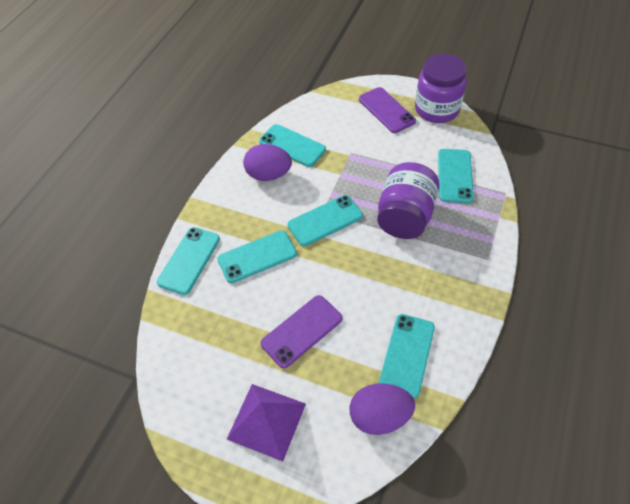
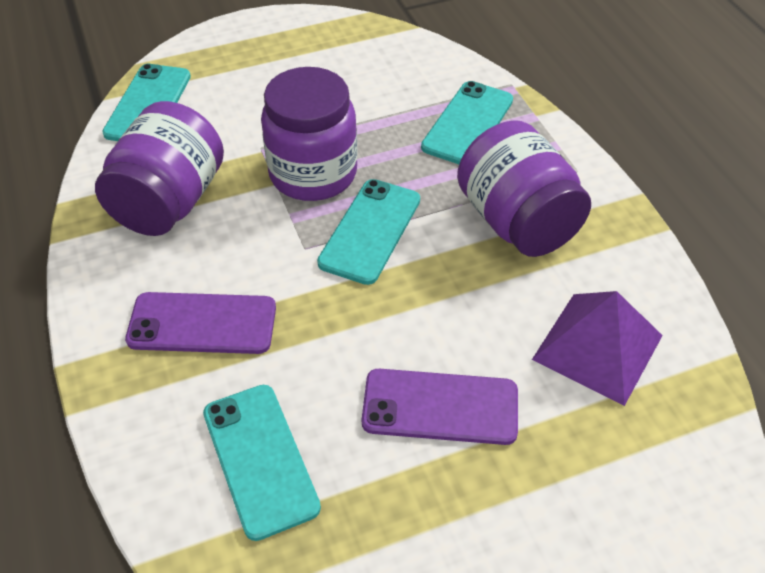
purple egg: 2 -> 0
purple jar: 2 -> 3
turquoise phone: 6 -> 4

